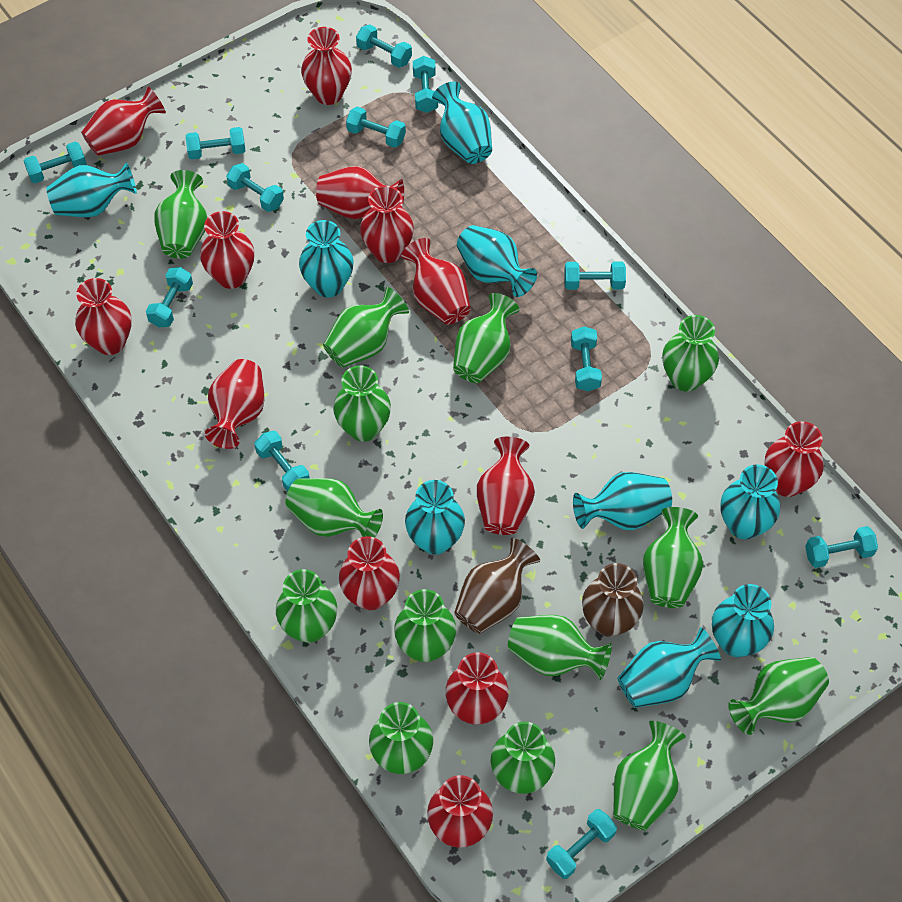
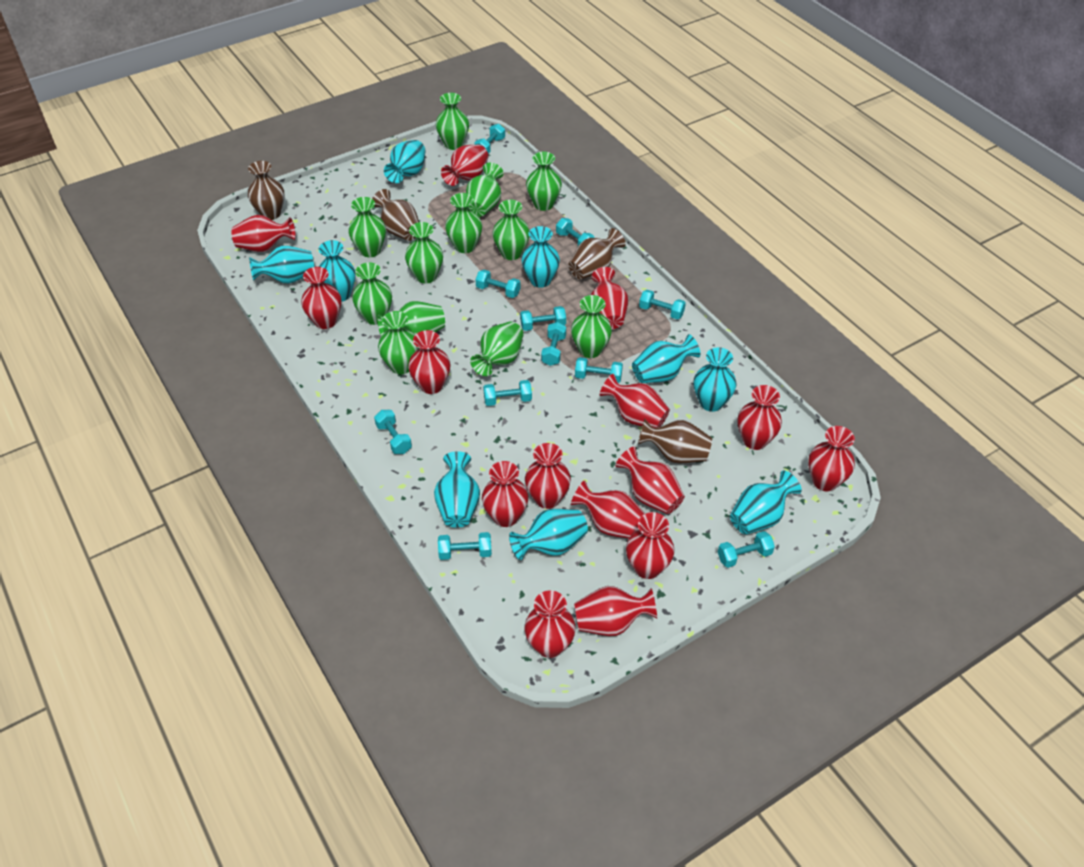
brown vase: 2 -> 4
green vase: 14 -> 12
red vase: 13 -> 15
turquoise dumbbell: 12 -> 11

